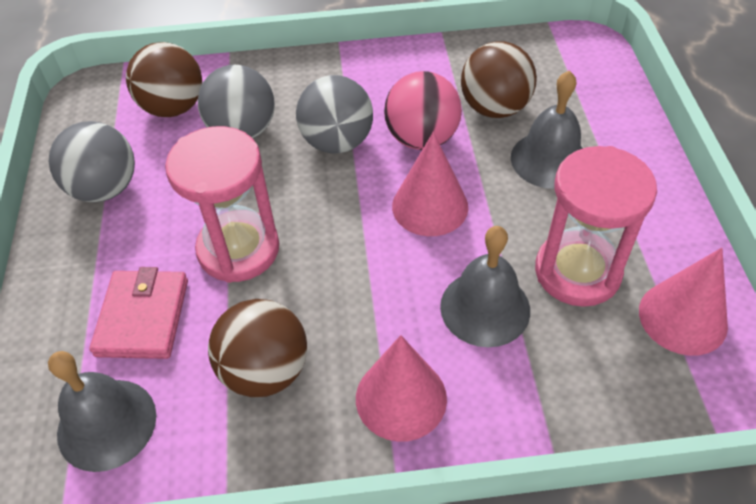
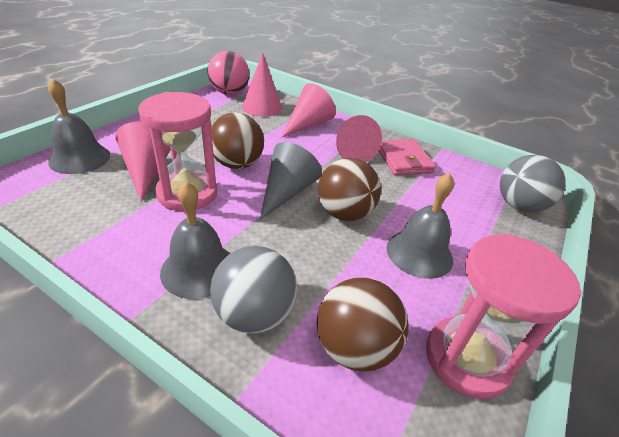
grey ball: 3 -> 2
grey cone: 0 -> 1
pink cone: 3 -> 4

